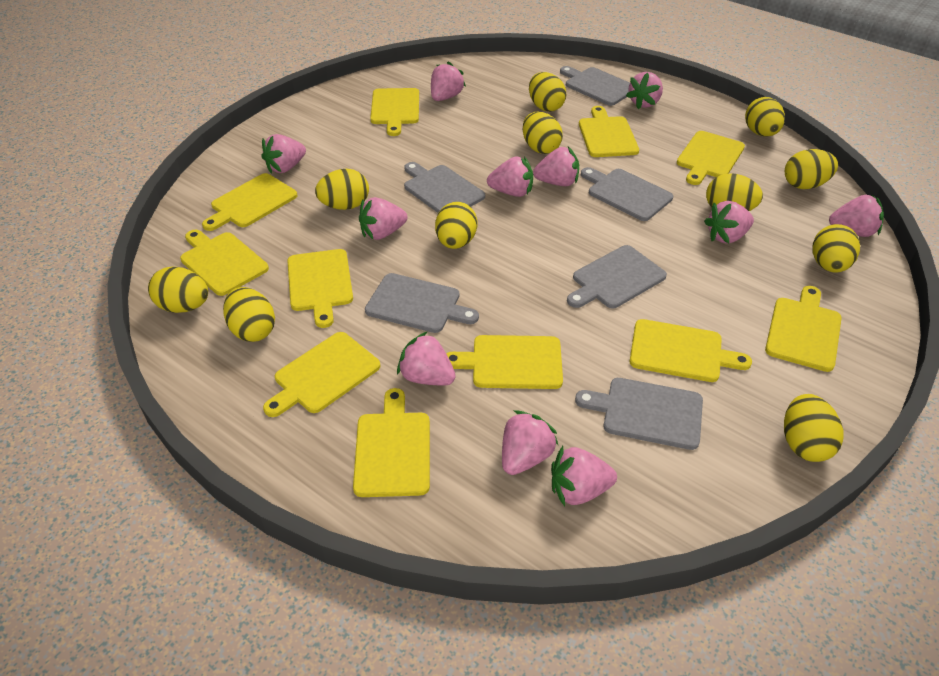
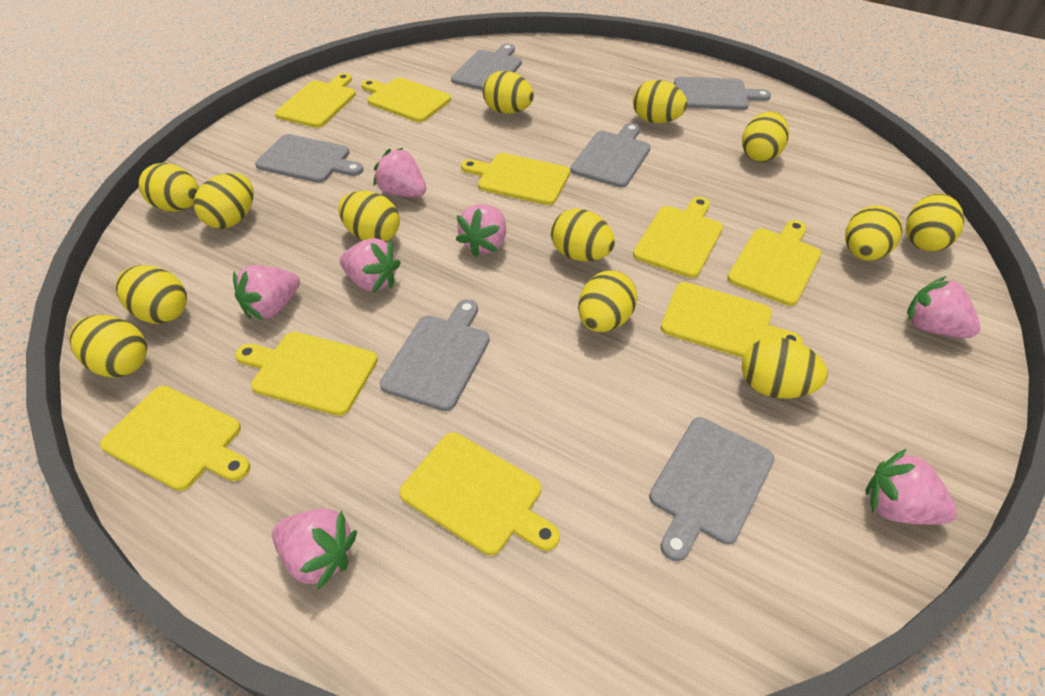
pink strawberry: 11 -> 7
yellow cutting board: 11 -> 9
yellow egg: 11 -> 13

